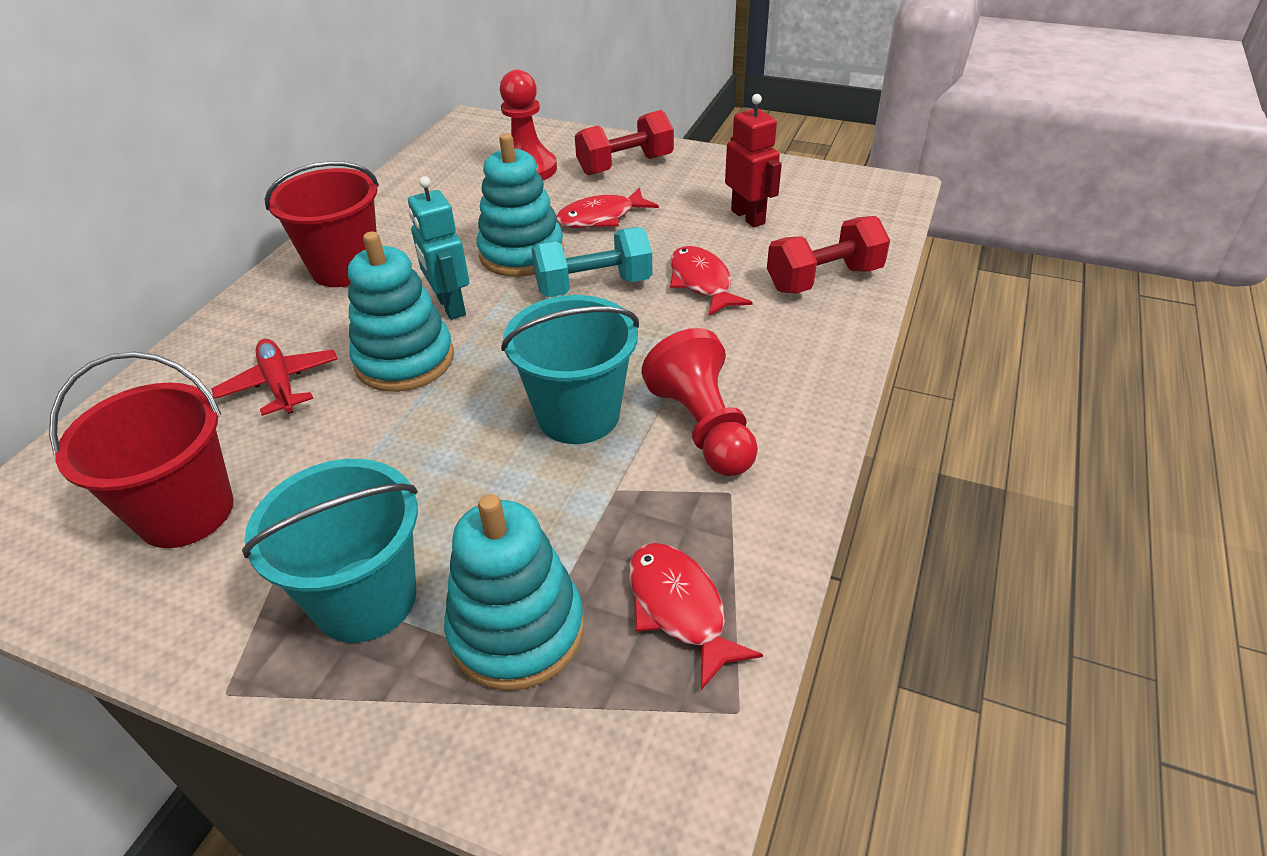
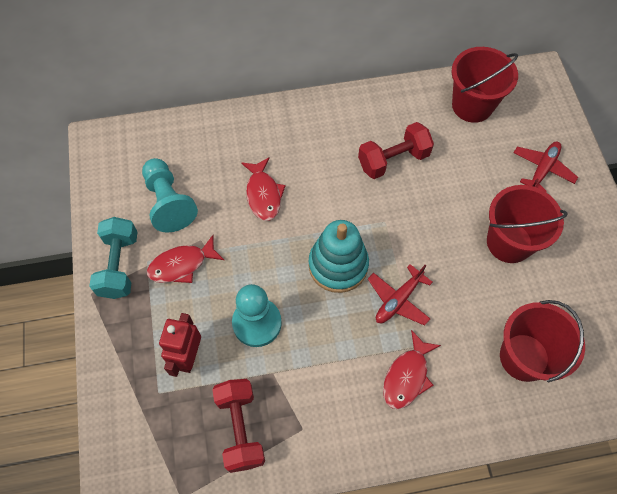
red bucket: 2 -> 3
red pawn: 2 -> 0
red plane: 1 -> 2
turquoise bucket: 2 -> 0
turquoise pawn: 0 -> 2
turquoise robot: 1 -> 0
turquoise stacking toy: 3 -> 1

